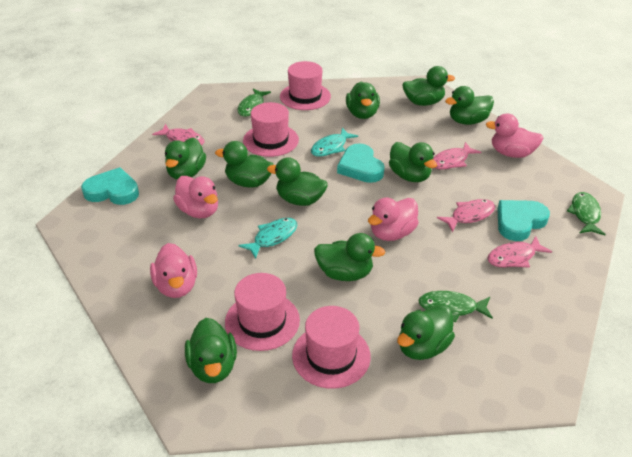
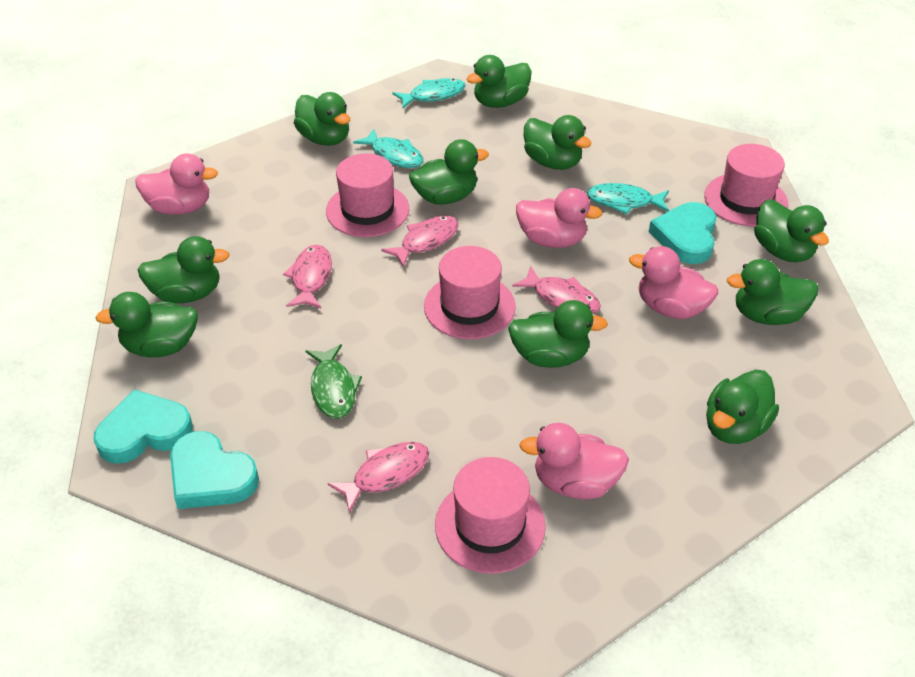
green fish: 3 -> 1
turquoise fish: 2 -> 3

